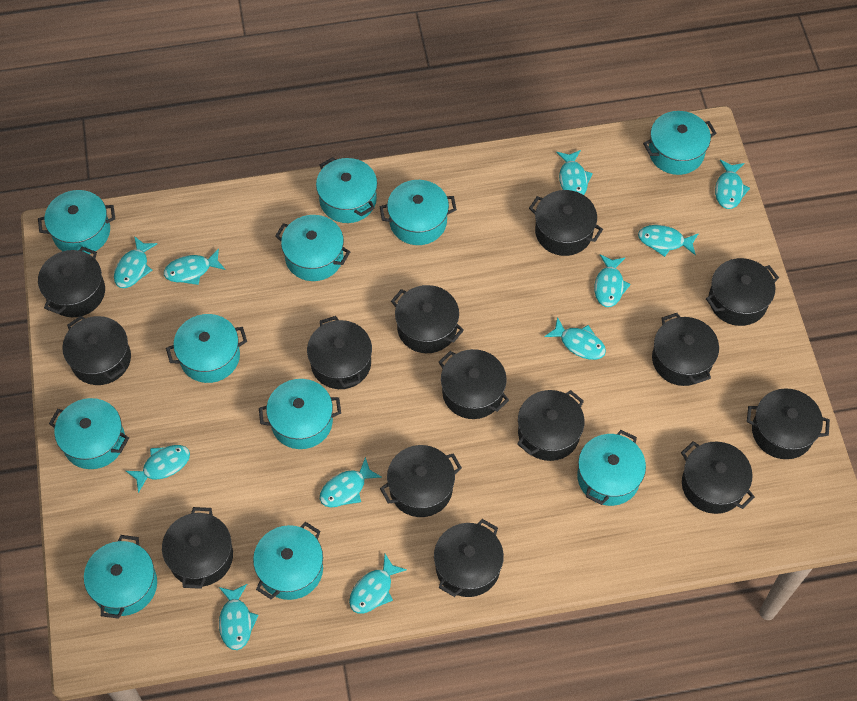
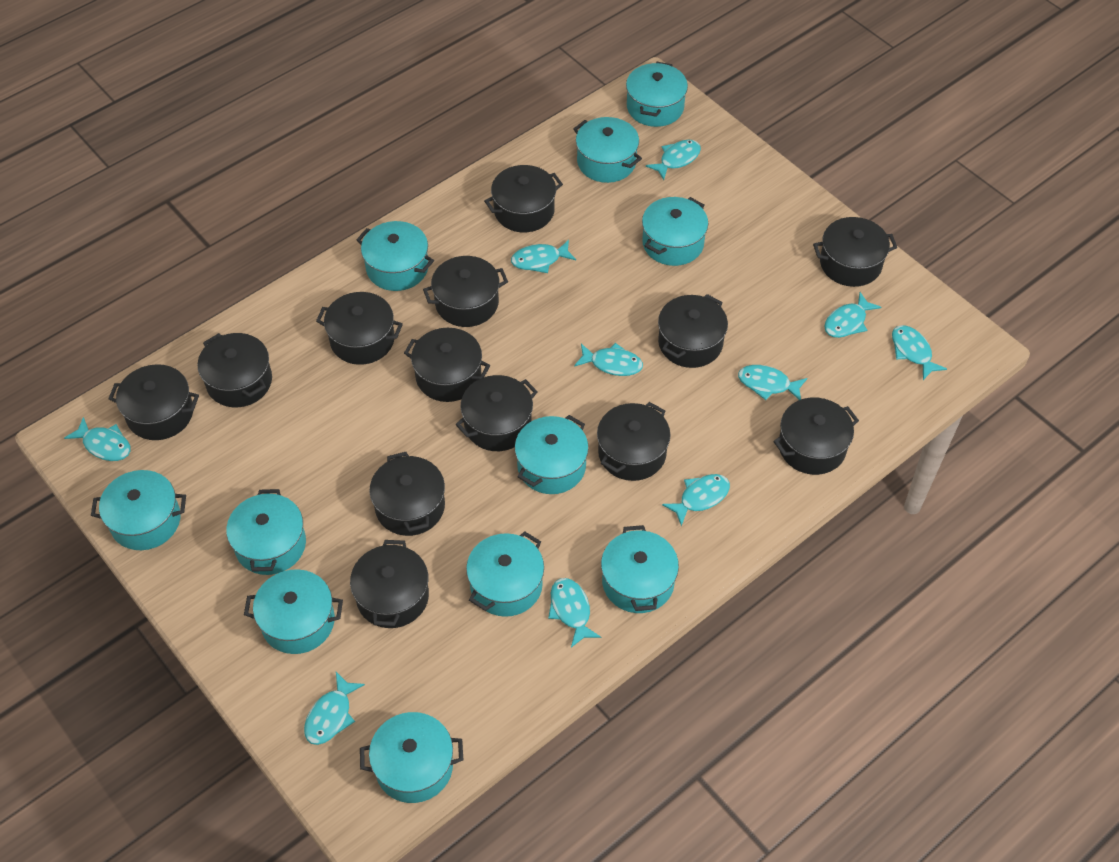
black pot: 14 -> 13
turquoise fish: 11 -> 10

